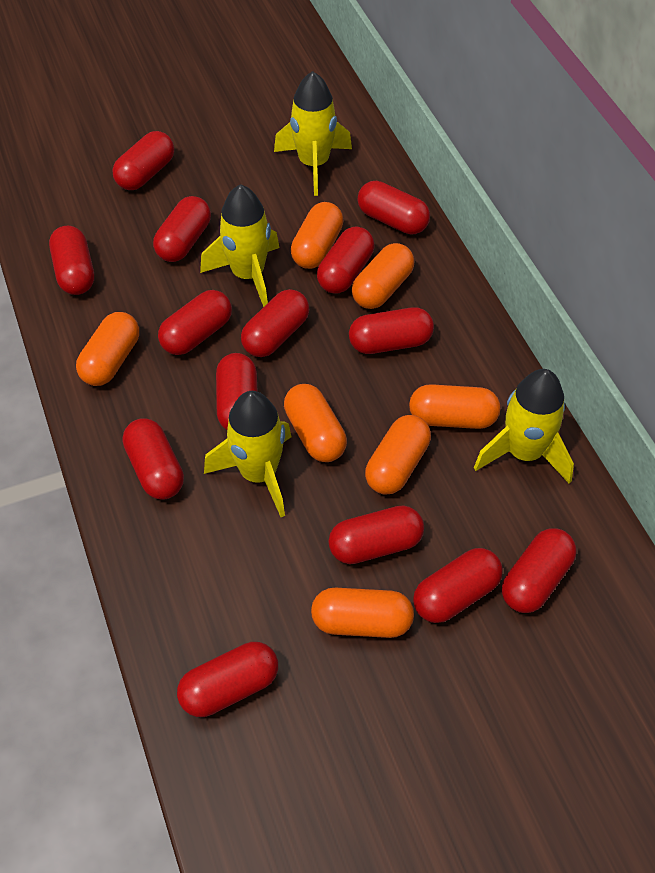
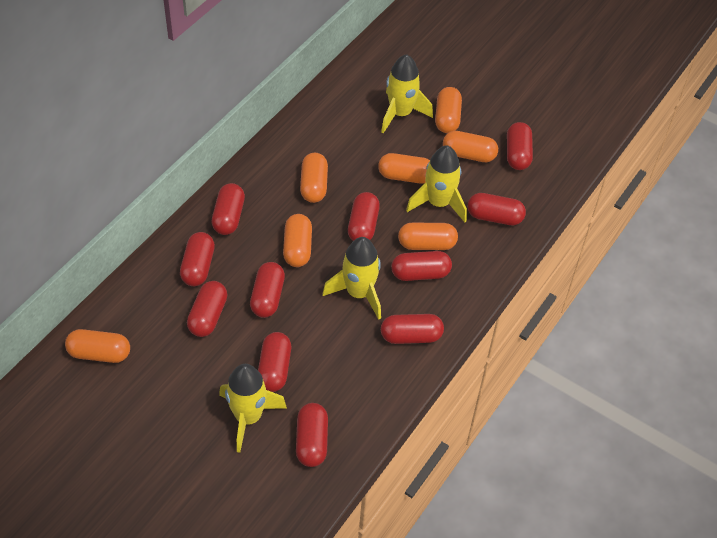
red capsule: 14 -> 11

